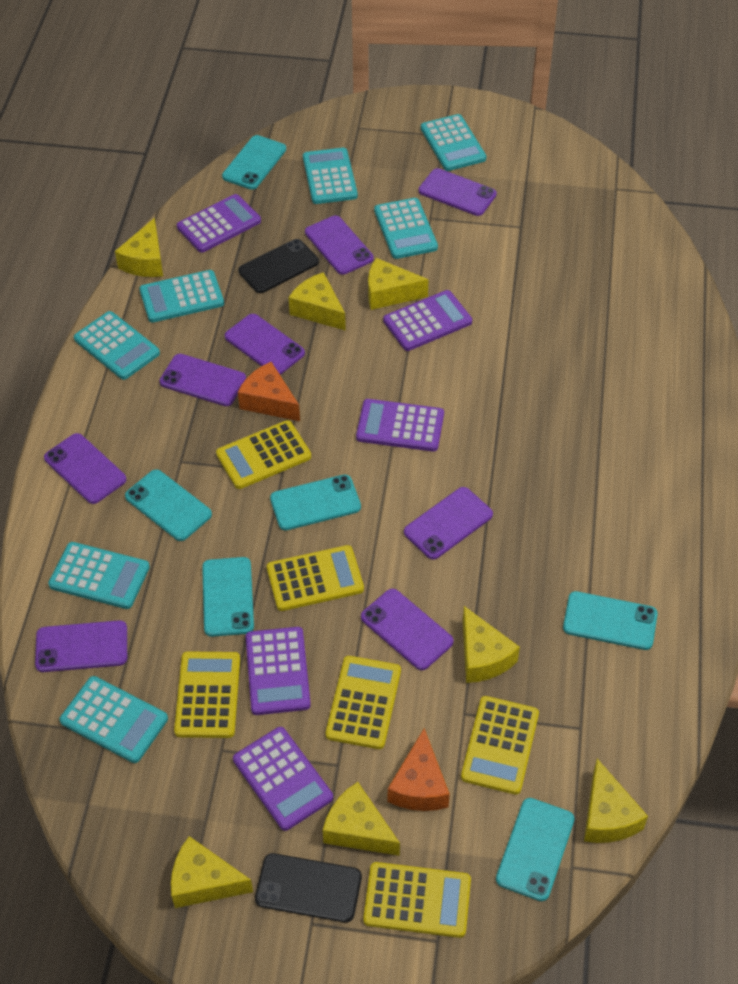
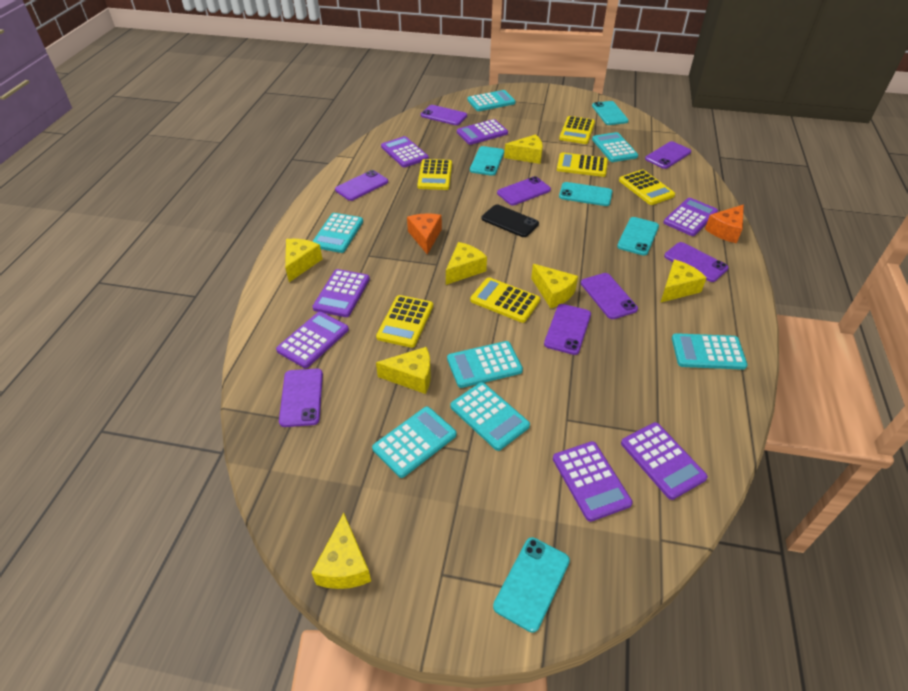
black phone: 2 -> 1
purple calculator: 5 -> 7
turquoise phone: 6 -> 5

